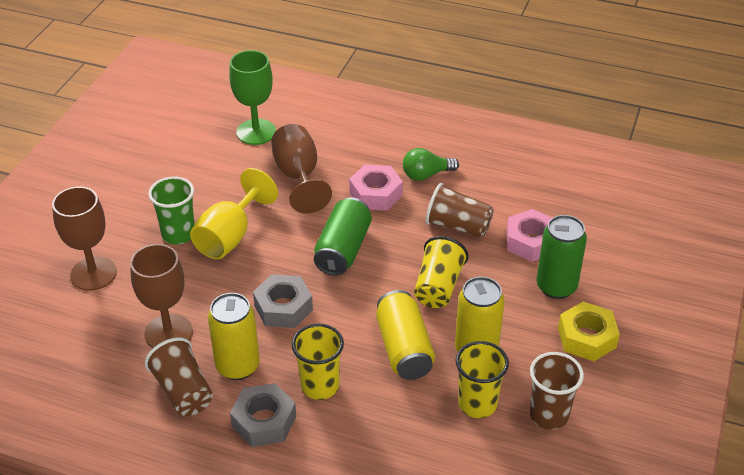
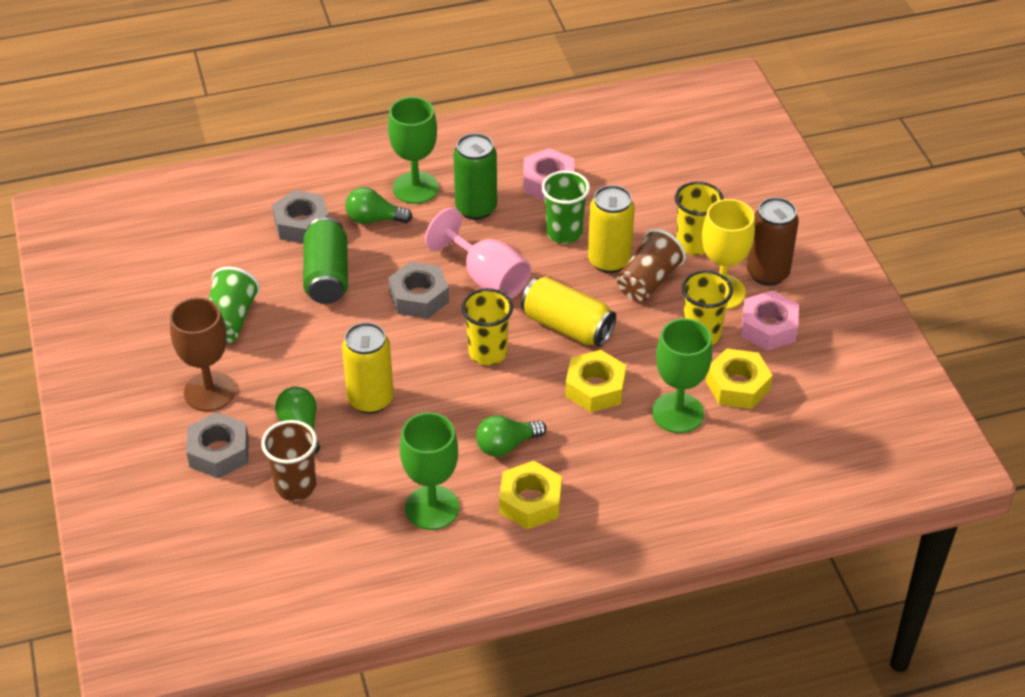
brown can: 0 -> 1
brown cup: 3 -> 2
brown goblet: 3 -> 1
green cup: 1 -> 2
green goblet: 1 -> 3
green light bulb: 1 -> 3
grey nut: 2 -> 3
pink goblet: 0 -> 1
yellow nut: 1 -> 3

